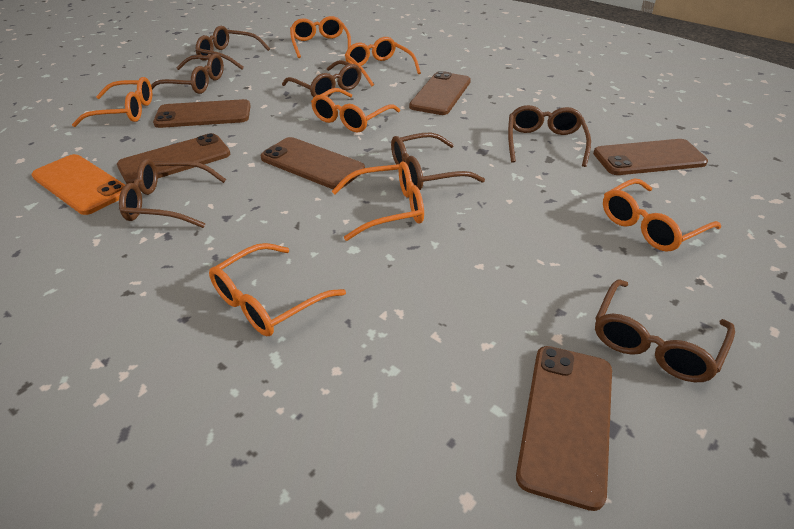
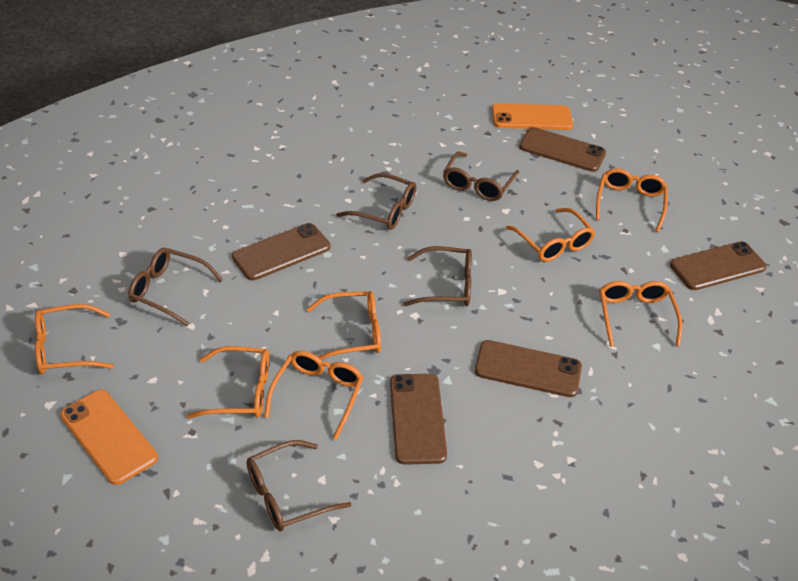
brown glasses: 7 -> 5
brown phone: 6 -> 5
orange phone: 1 -> 2

